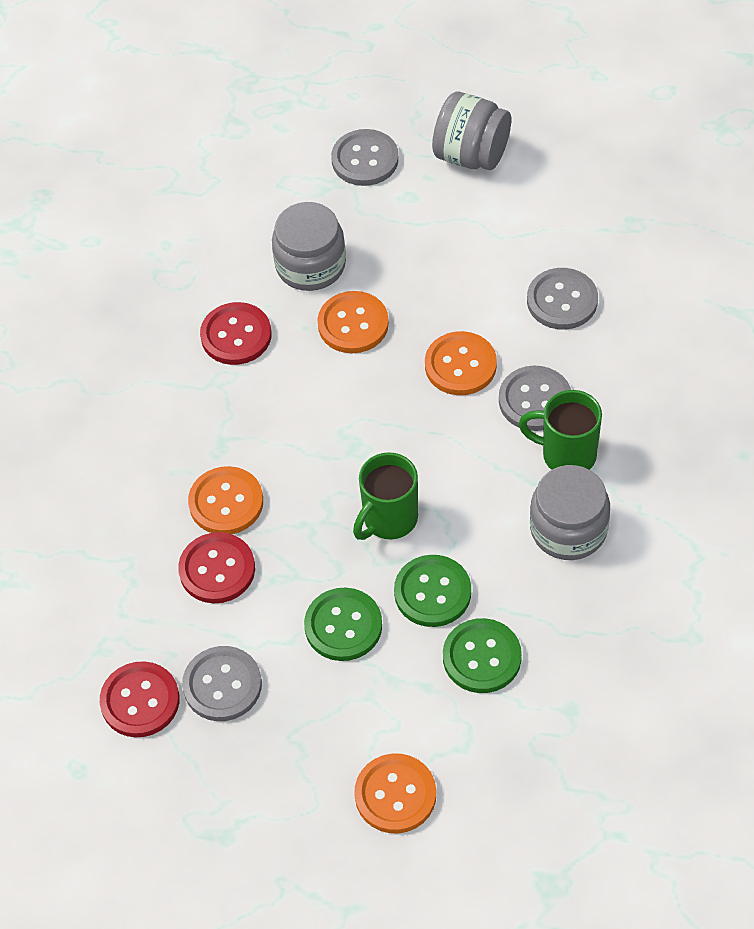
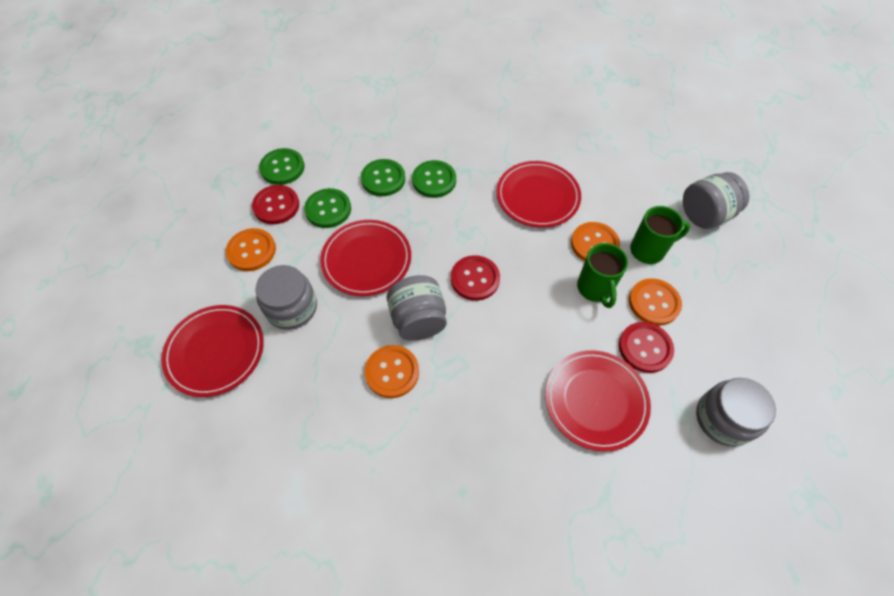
green button: 3 -> 4
grey button: 4 -> 0
grey jar: 3 -> 4
red plate: 0 -> 4

